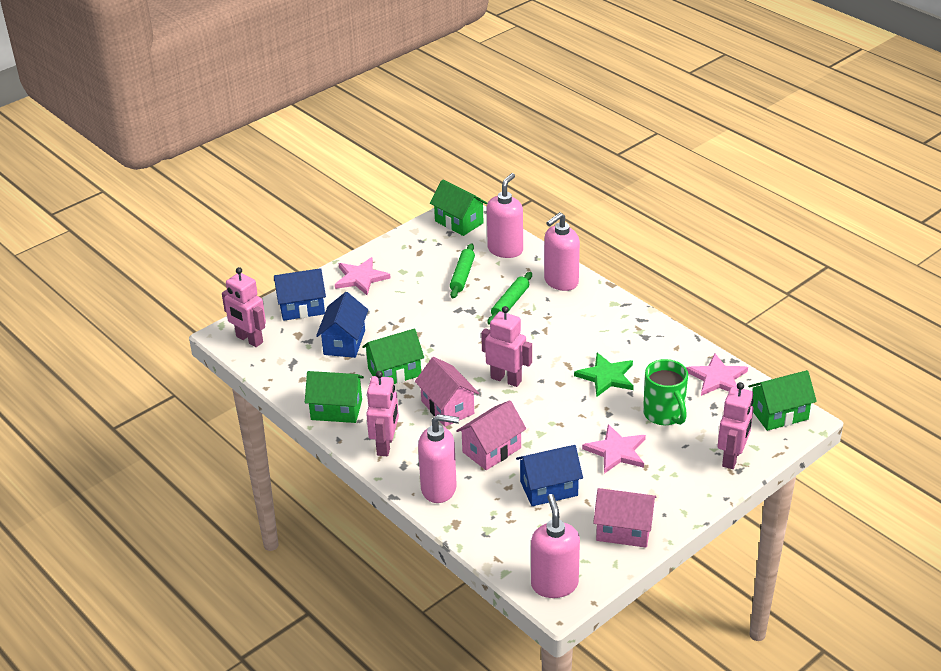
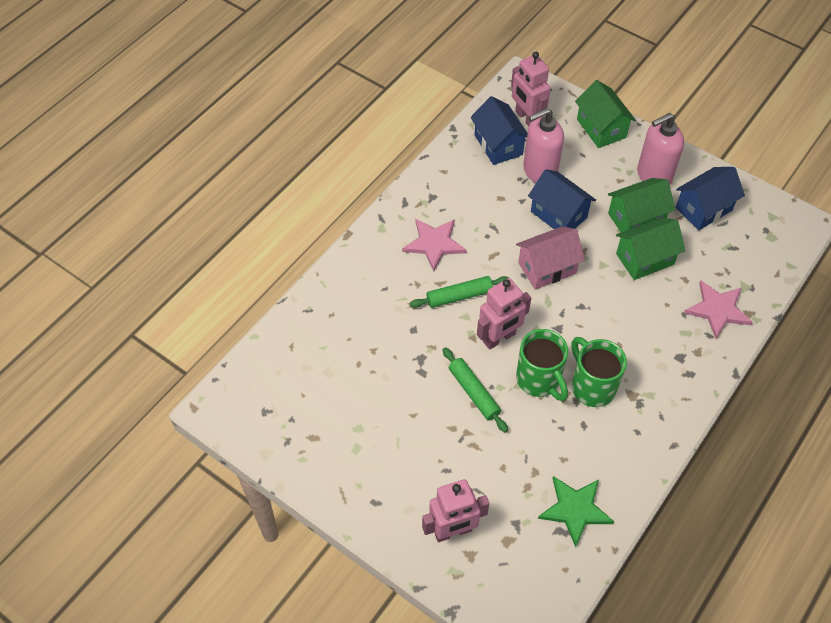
green house: 4 -> 3
green mug: 1 -> 2
pink house: 3 -> 1
pink robot: 4 -> 3
pink soap dispenser: 4 -> 2
pink star: 3 -> 2

